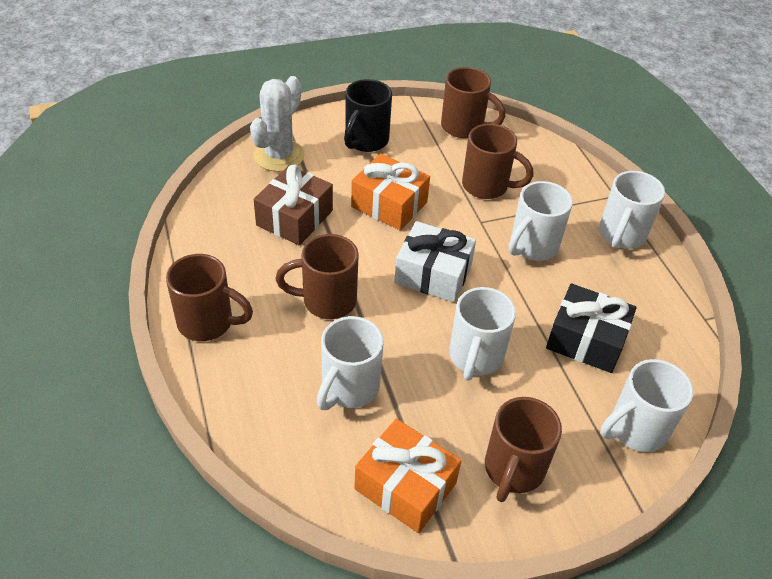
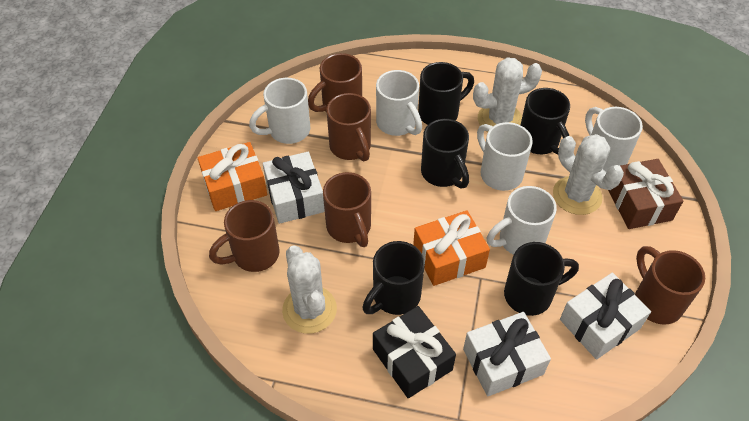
black mug: 1 -> 5
white cactus: 1 -> 3
white gift: 1 -> 3

